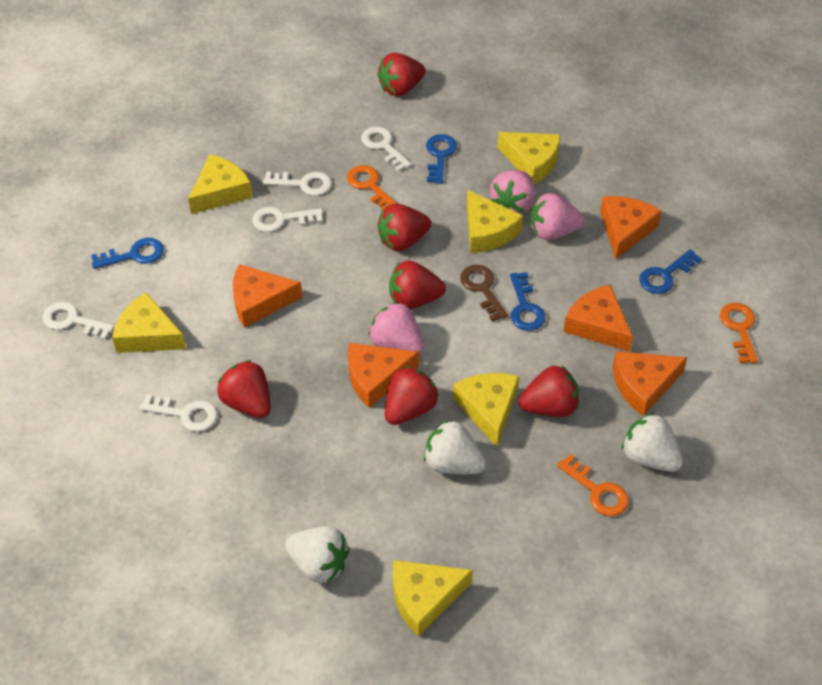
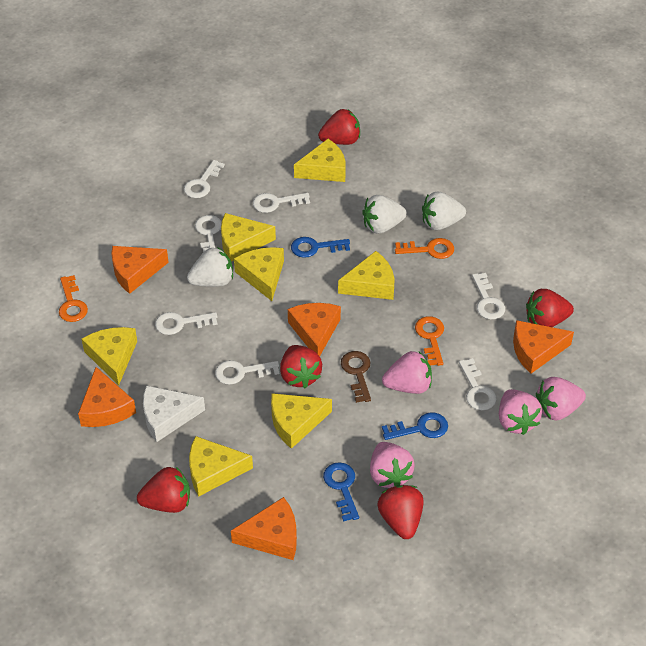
blue key: 4 -> 3
pink strawberry: 3 -> 4
red strawberry: 6 -> 5
white cheese: 0 -> 1
white key: 5 -> 7
yellow cheese: 6 -> 7

